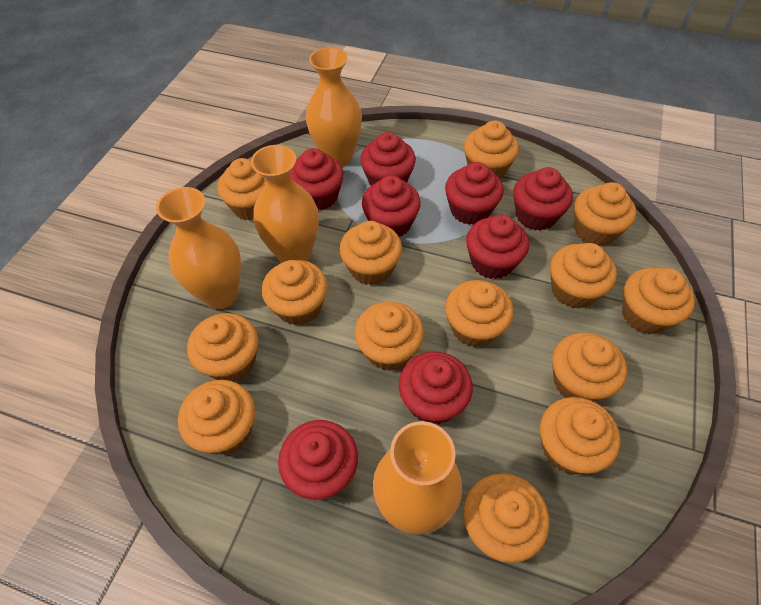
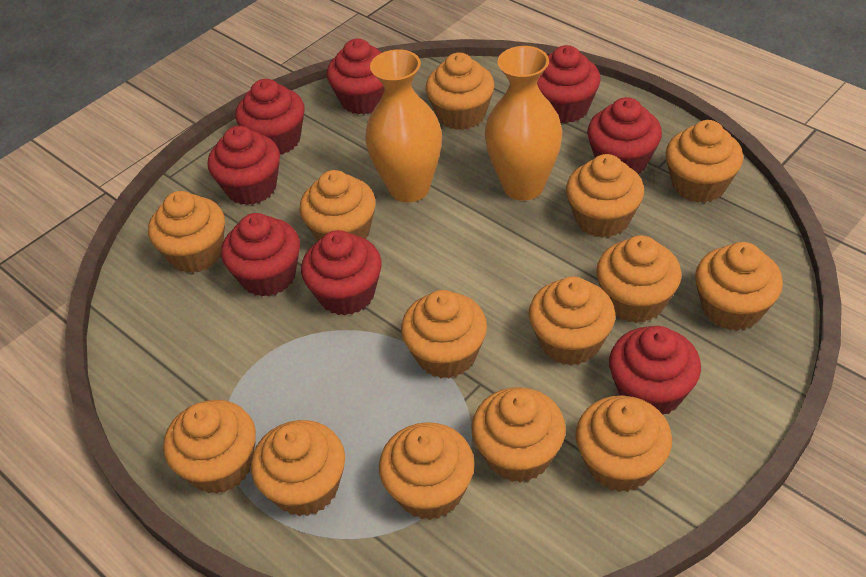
orange vase: 4 -> 2

